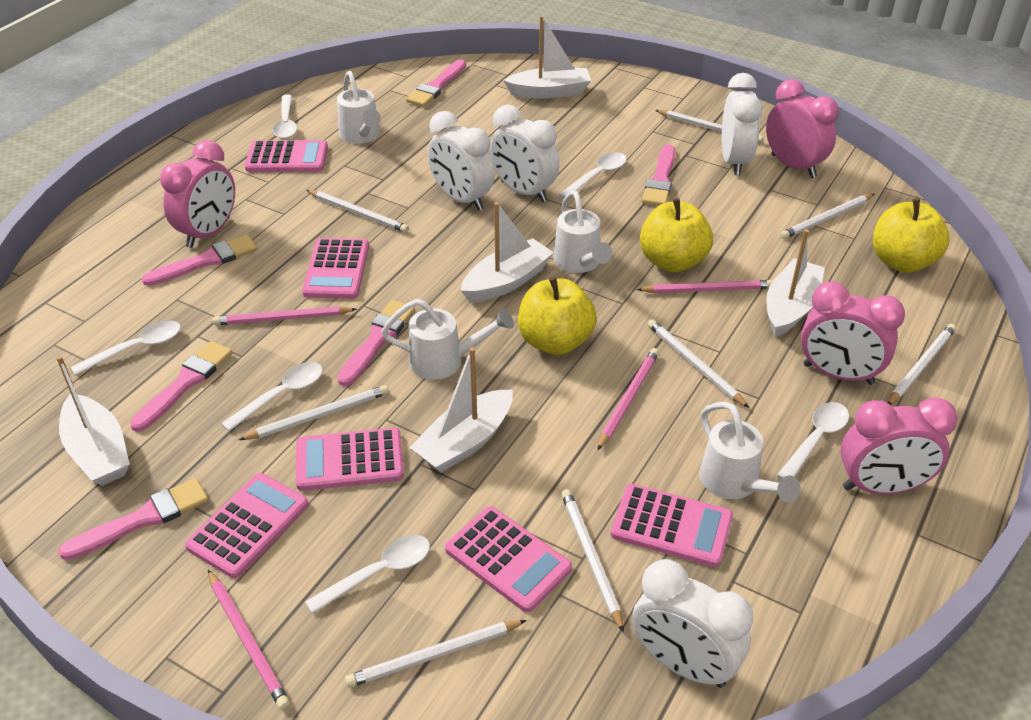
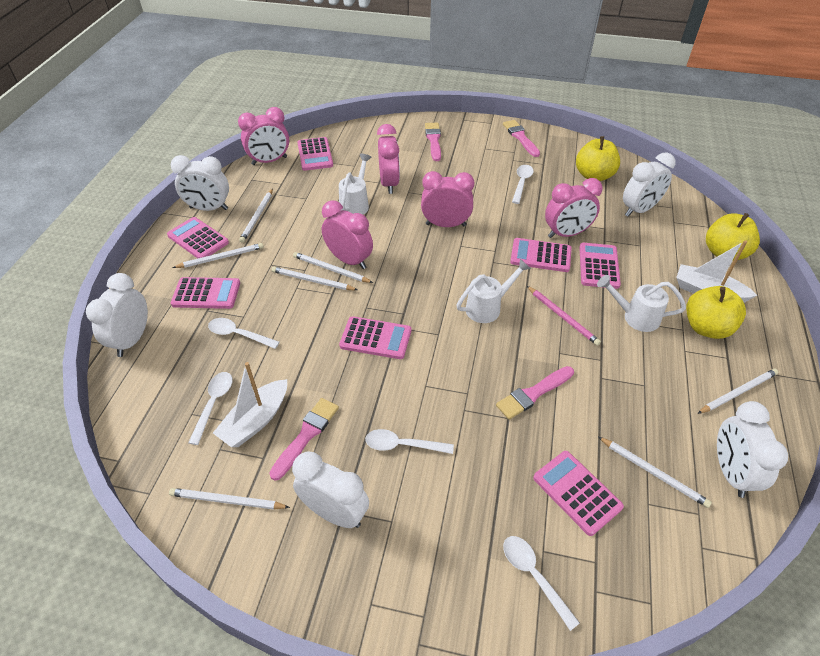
pink brush: 6 -> 4
pink calculator: 6 -> 7
pink clock: 4 -> 5
pink pencil: 4 -> 1
white boat: 5 -> 2
white clock: 4 -> 5
white pencil: 8 -> 7
white spoon: 6 -> 5
white watering can: 4 -> 3

